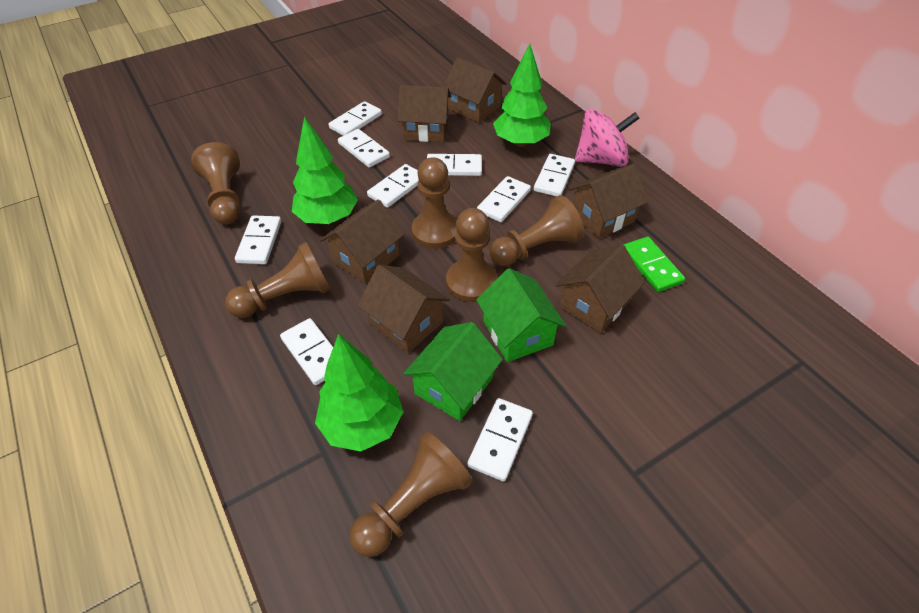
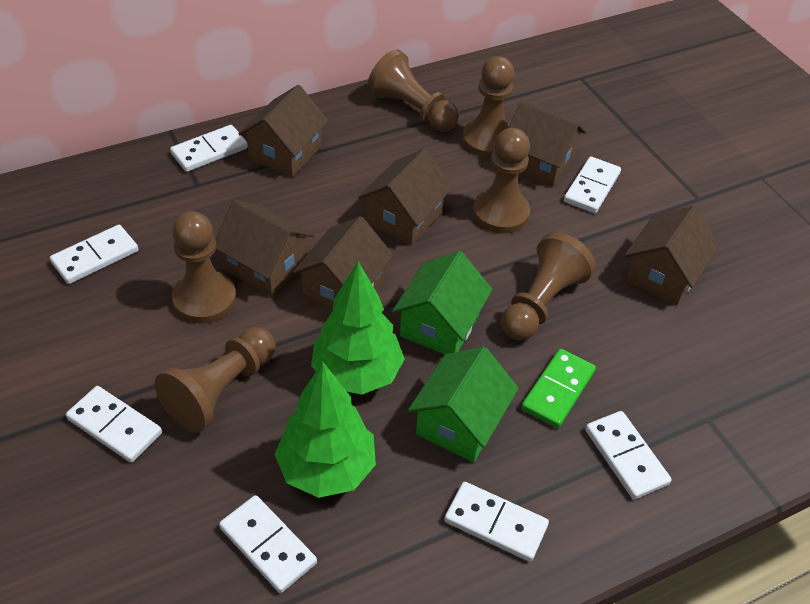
green tree: 3 -> 2
pink spinning top: 1 -> 0
white domino: 9 -> 7

